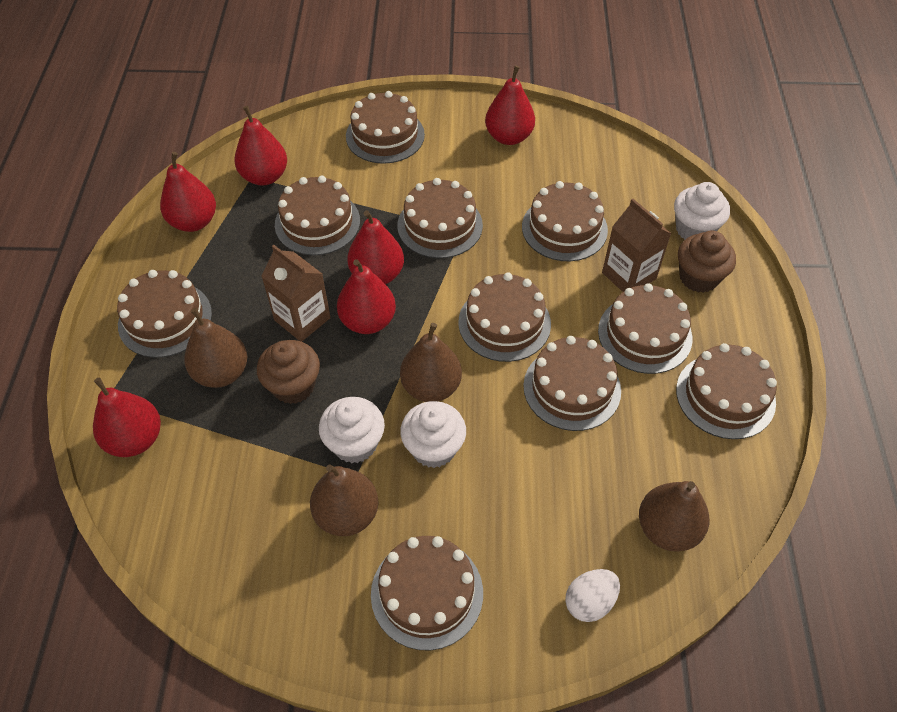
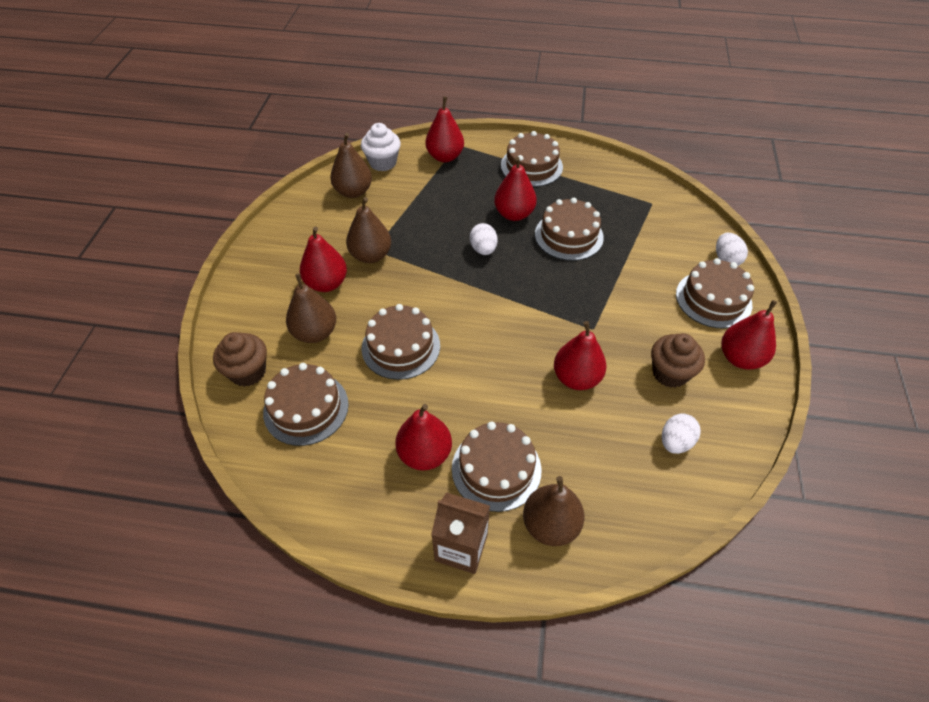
brown cake: 10 -> 6
brown carton: 2 -> 1
white cupcake: 3 -> 1
white egg: 1 -> 3

